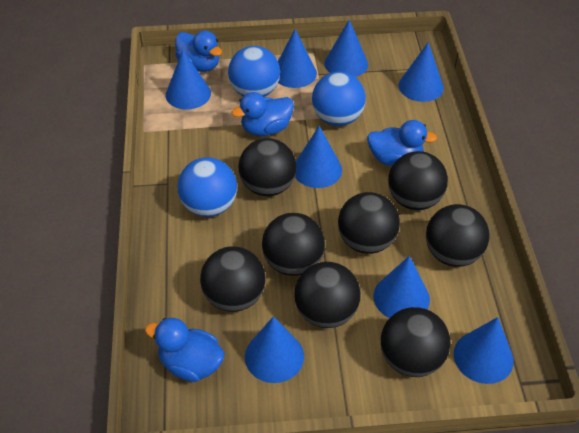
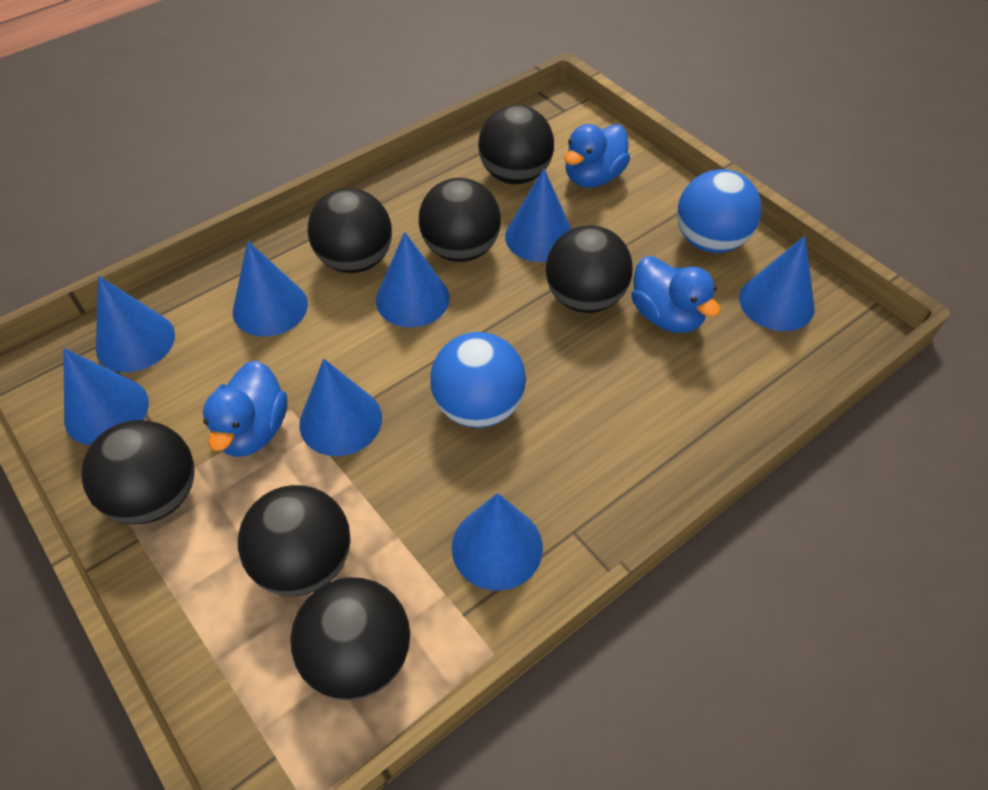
black ball: 8 -> 7
blue ball: 3 -> 2
blue duck: 4 -> 3

